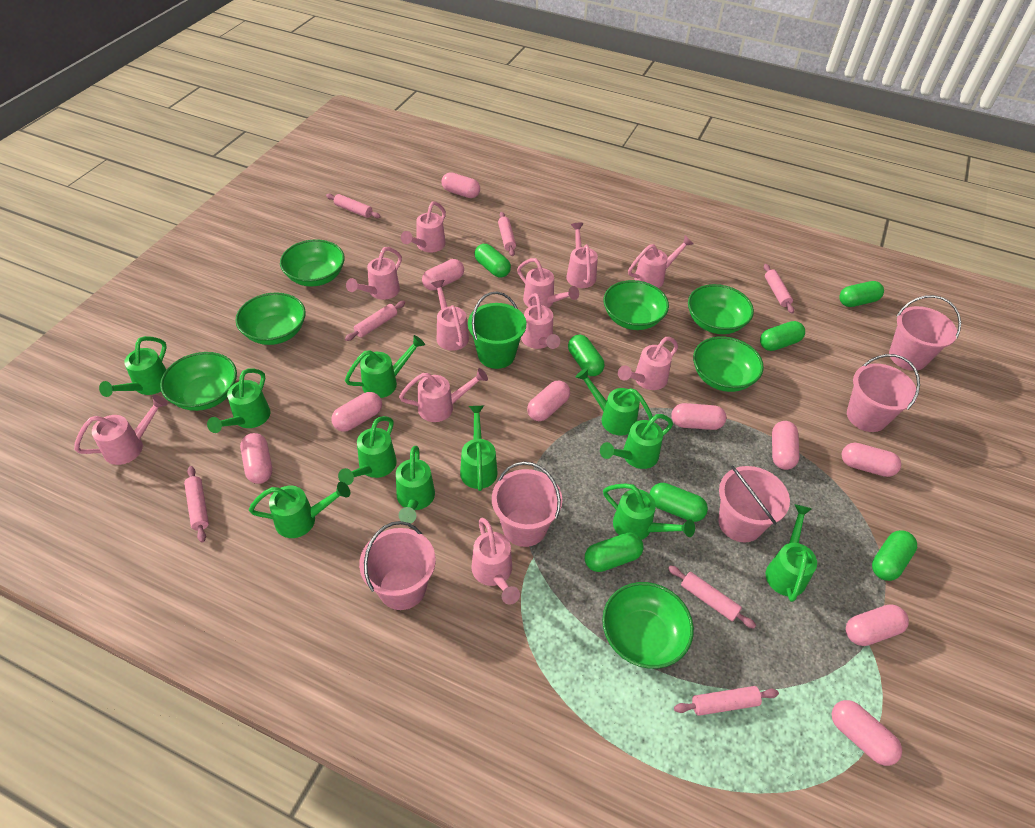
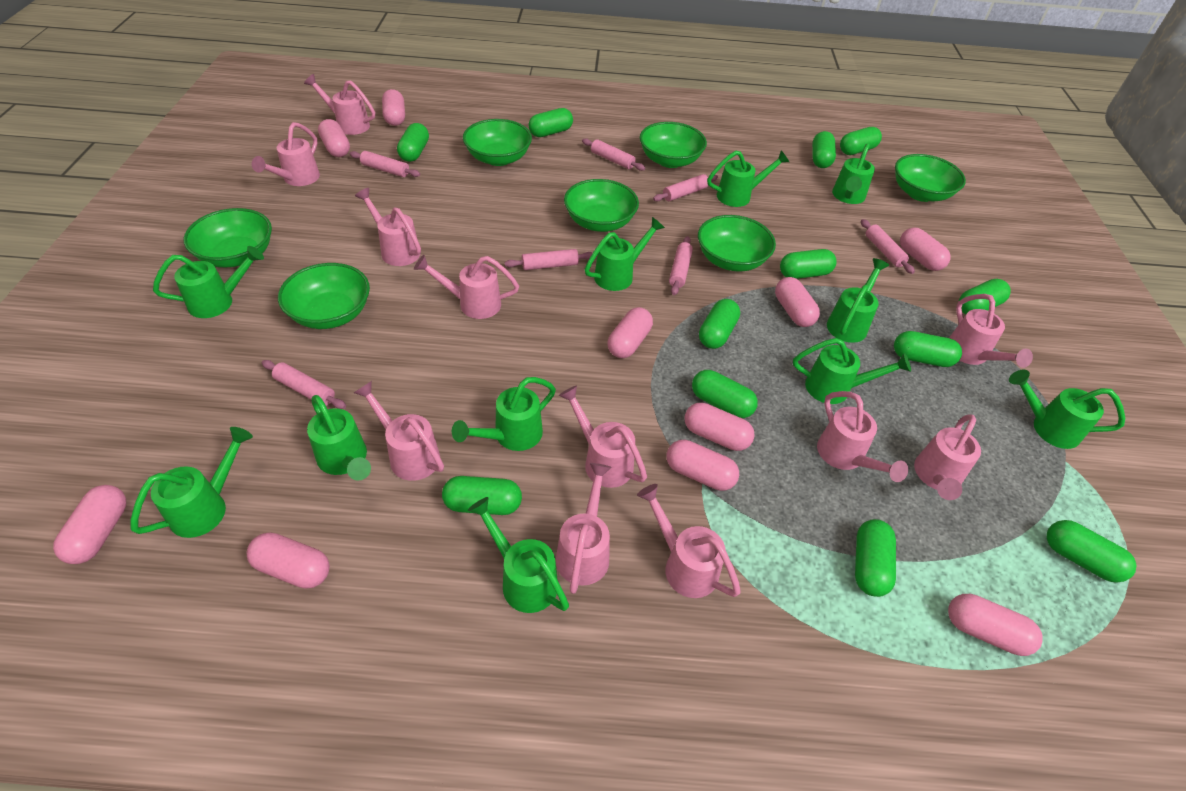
green bucket: 1 -> 0
green capsule: 7 -> 12
pink bucket: 5 -> 0

